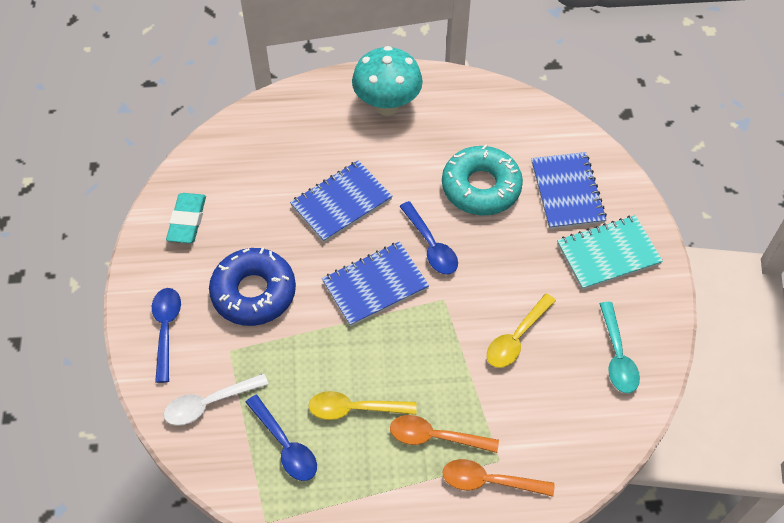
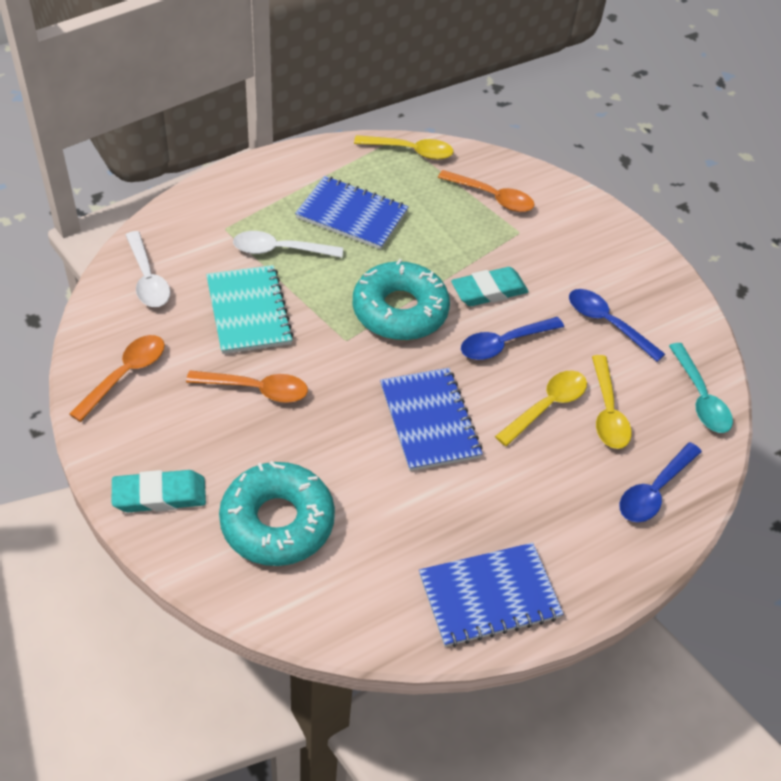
blue donut: 1 -> 0
orange spoon: 2 -> 3
turquoise donut: 1 -> 2
turquoise eraser: 1 -> 2
turquoise mushroom: 1 -> 0
white spoon: 1 -> 2
yellow spoon: 2 -> 3

